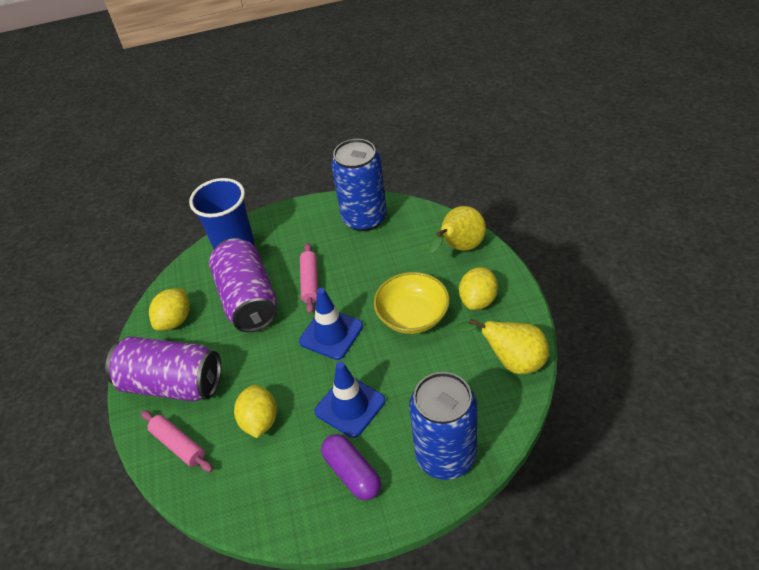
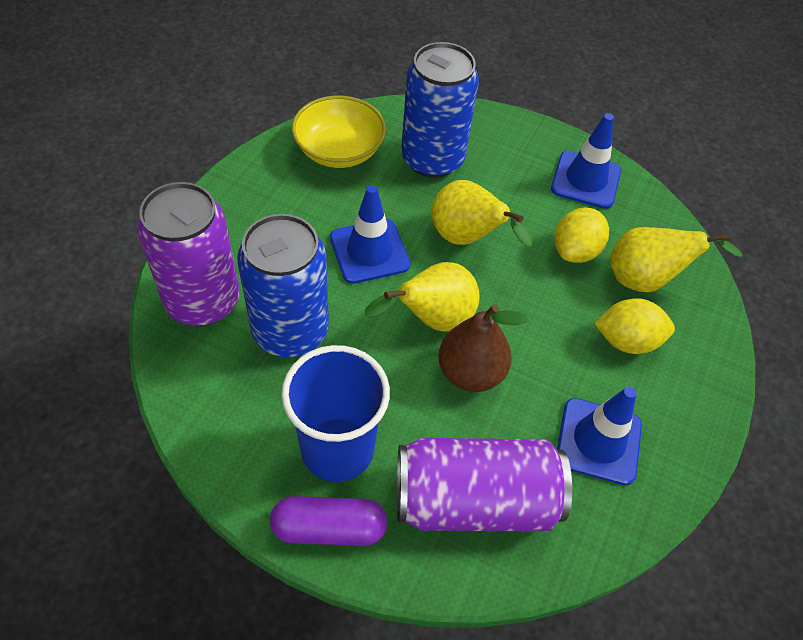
blue traffic cone: 2 -> 3
brown pear: 0 -> 1
pink rolling pin: 2 -> 0
yellow lemon: 3 -> 2
yellow pear: 2 -> 3

